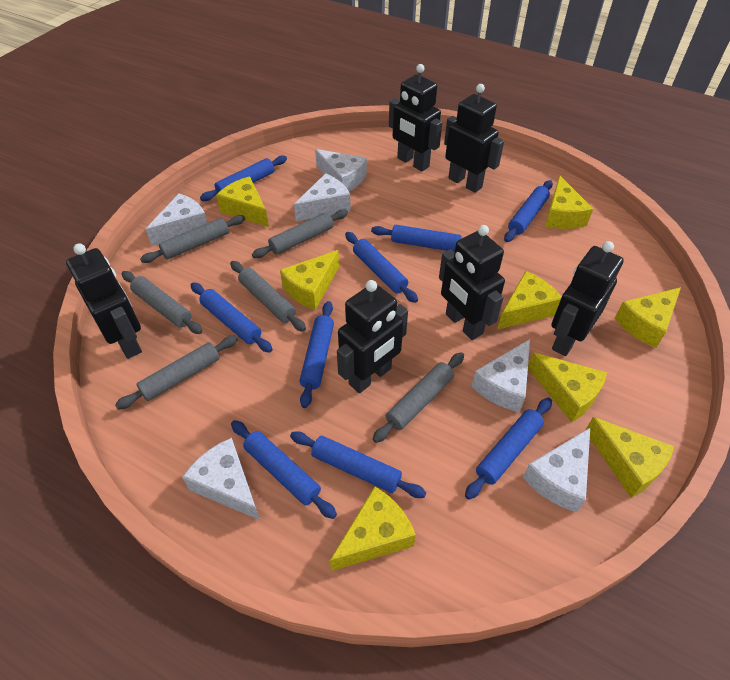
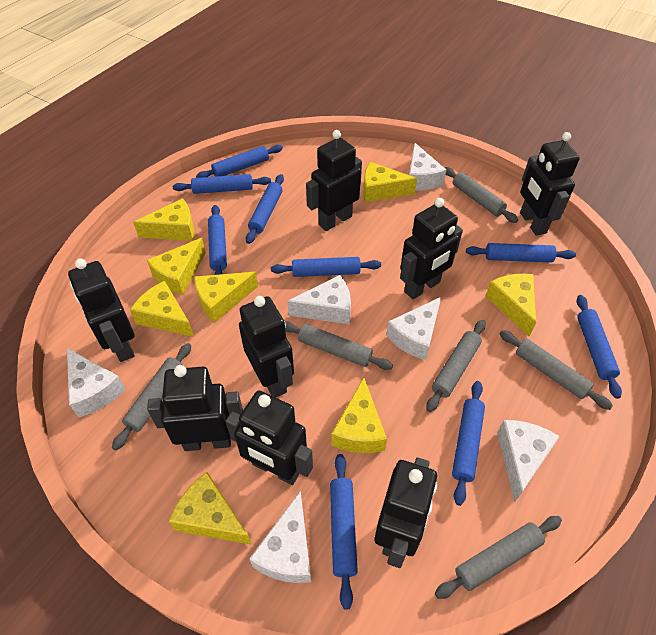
black robot: 6 -> 8

